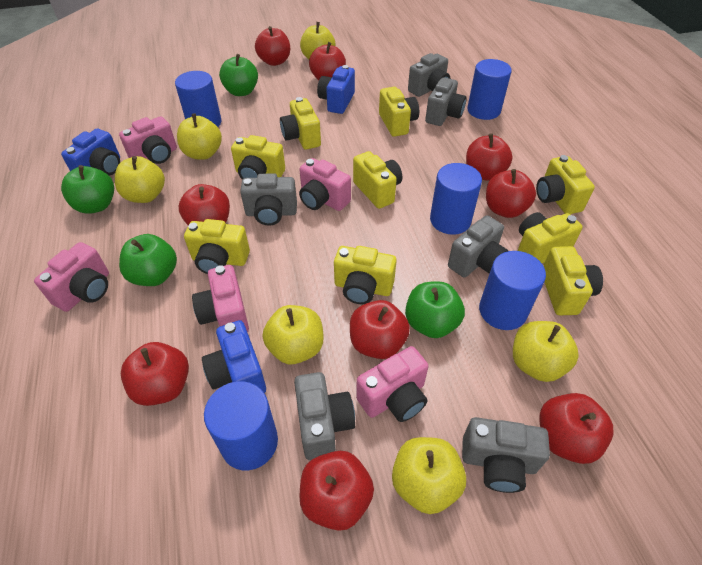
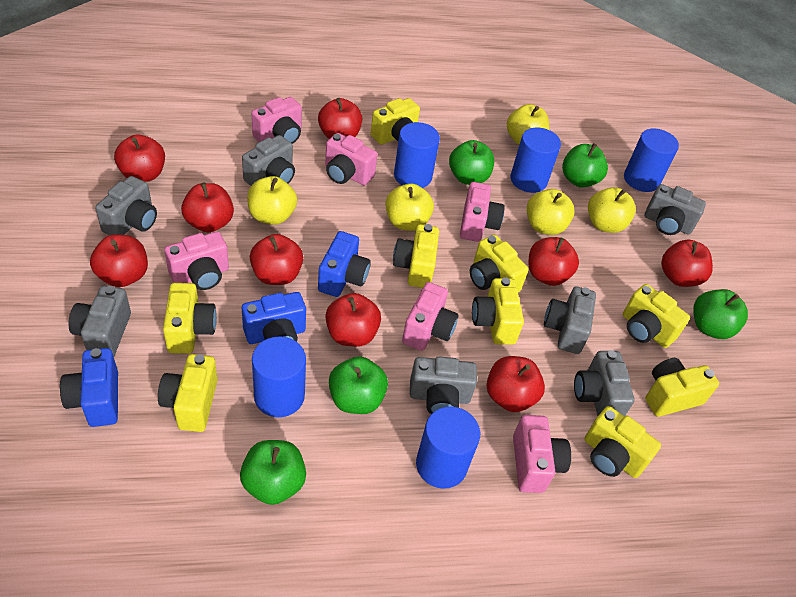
green apple: 4 -> 5
grey camera: 6 -> 7
pink camera: 5 -> 6
yellow apple: 6 -> 5

